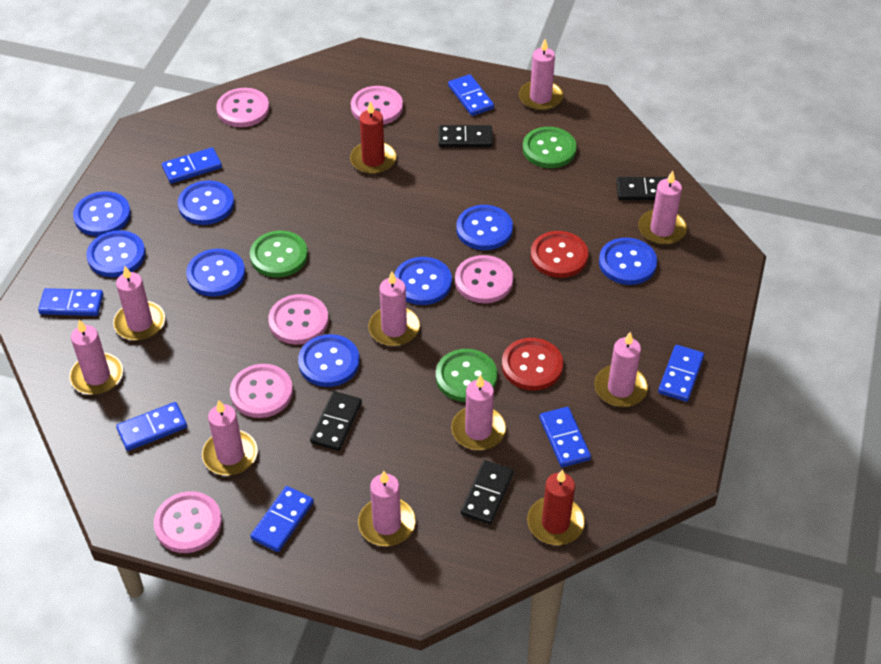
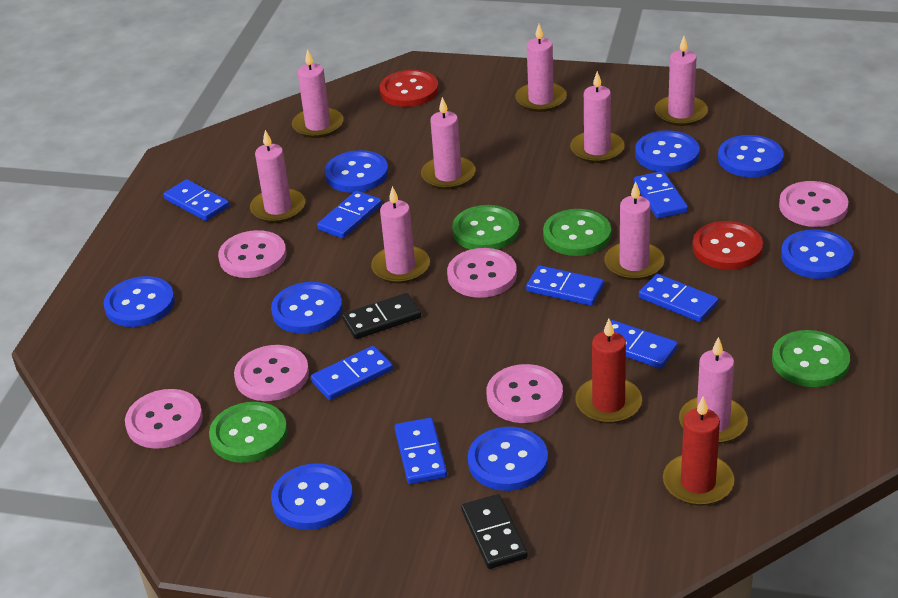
black domino: 4 -> 2
blue domino: 7 -> 8
green button: 3 -> 4

